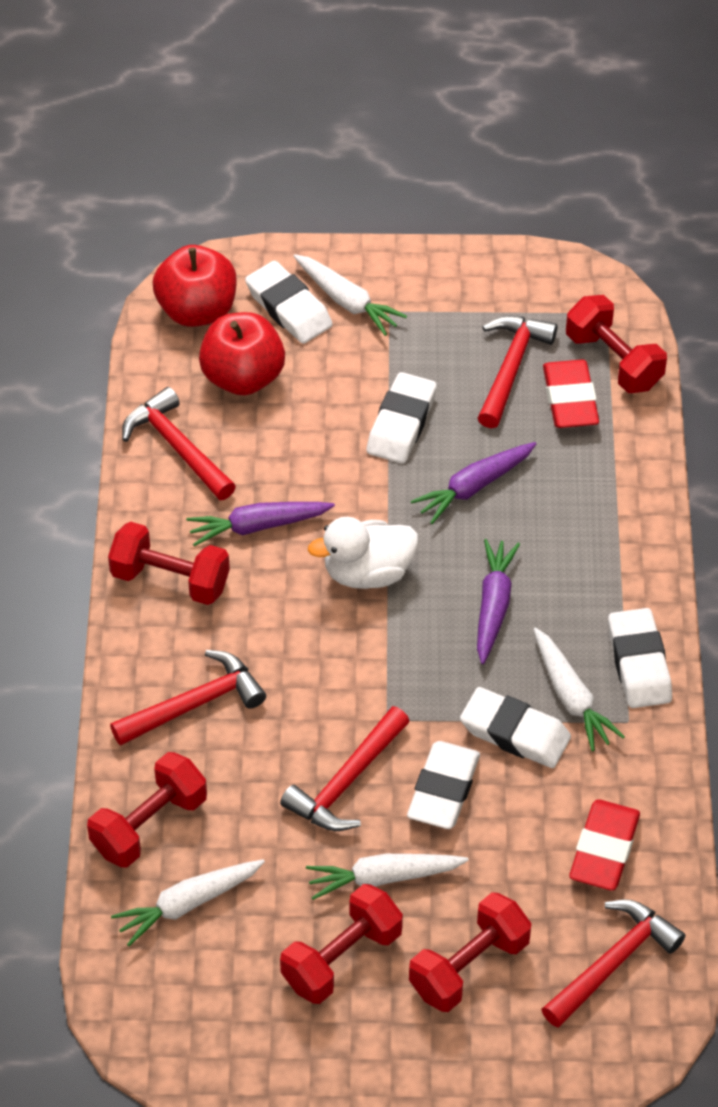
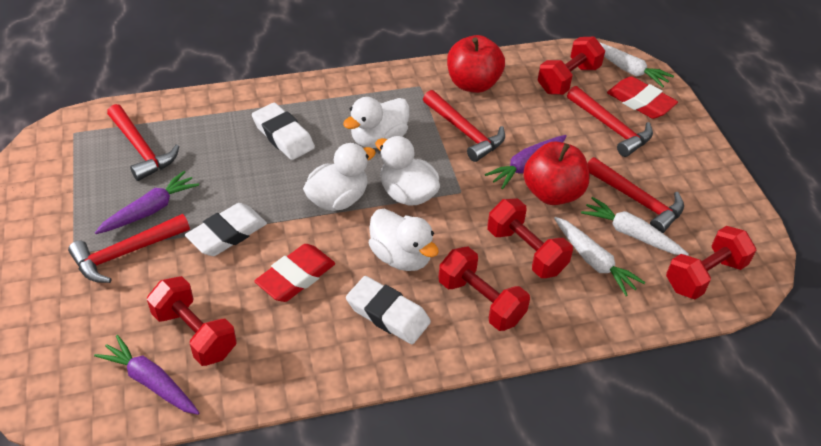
white carrot: 4 -> 3
white duck: 1 -> 4
white eraser: 5 -> 3

